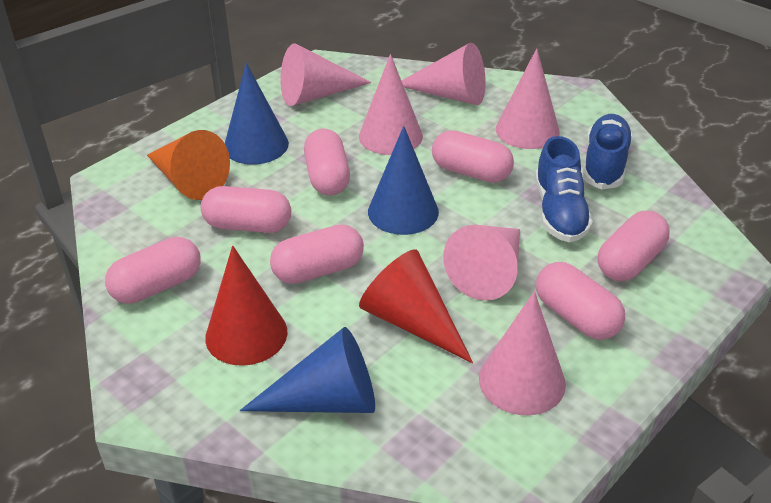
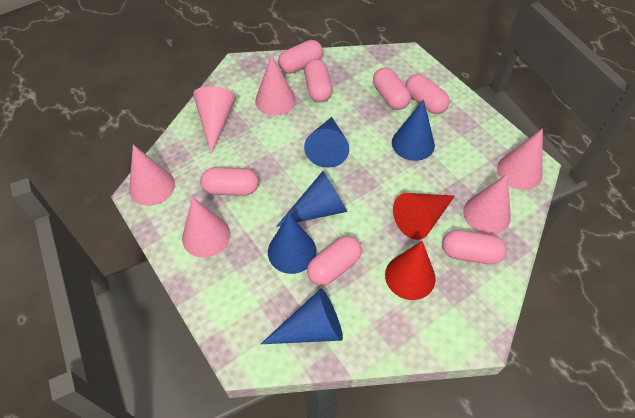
blue cone: 3 -> 5
blue shoe: 2 -> 0
orange cone: 1 -> 0

